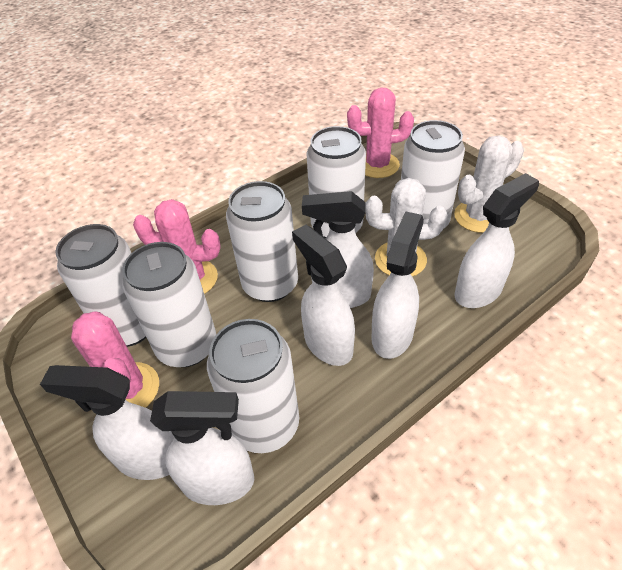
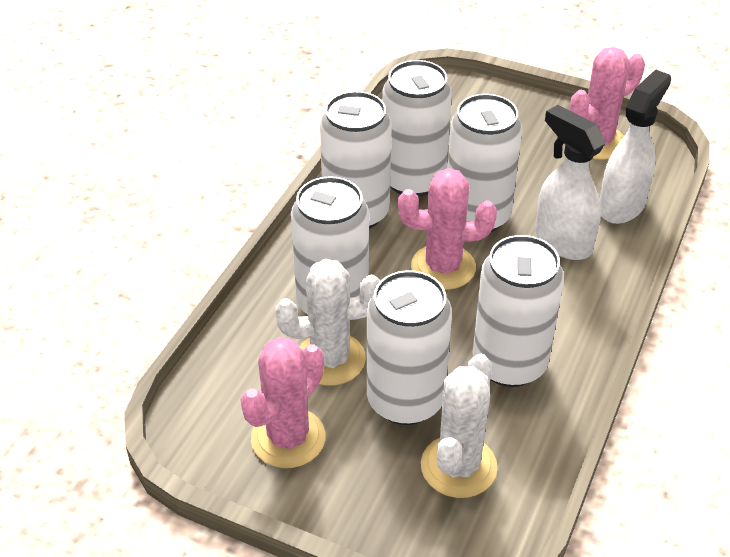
white spray bottle: 6 -> 2

